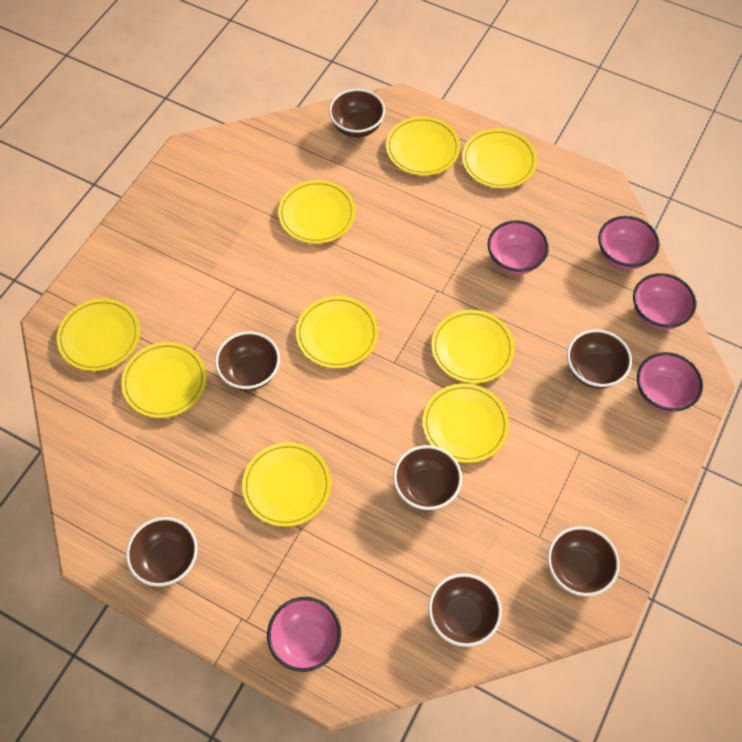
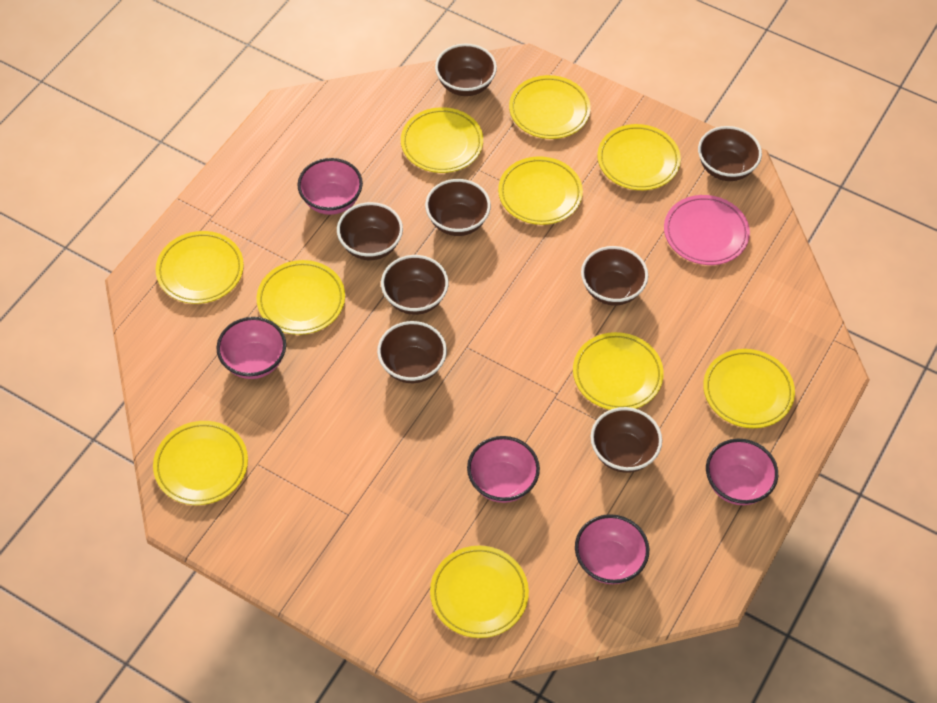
brown bowl: 7 -> 8
pink plate: 0 -> 1
yellow plate: 9 -> 10

